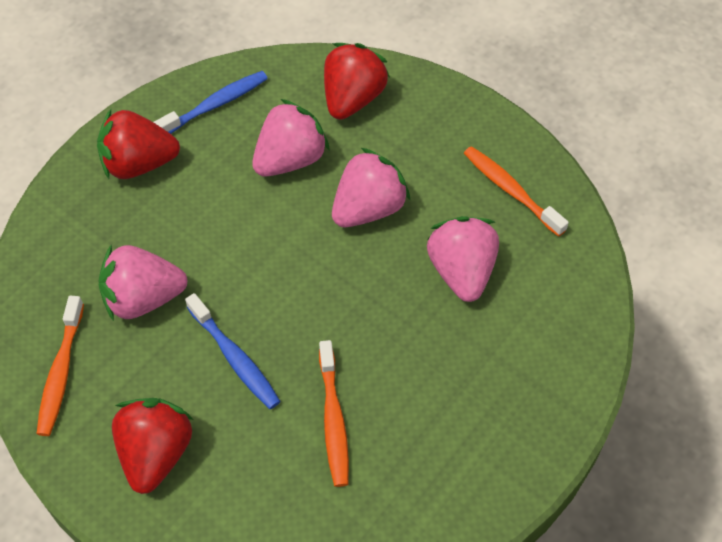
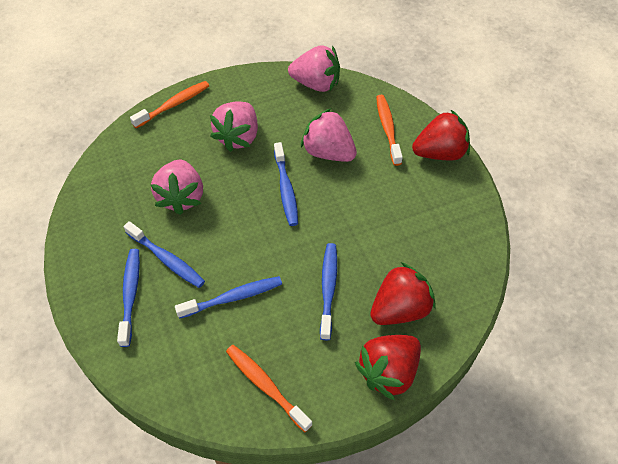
blue toothbrush: 2 -> 5

